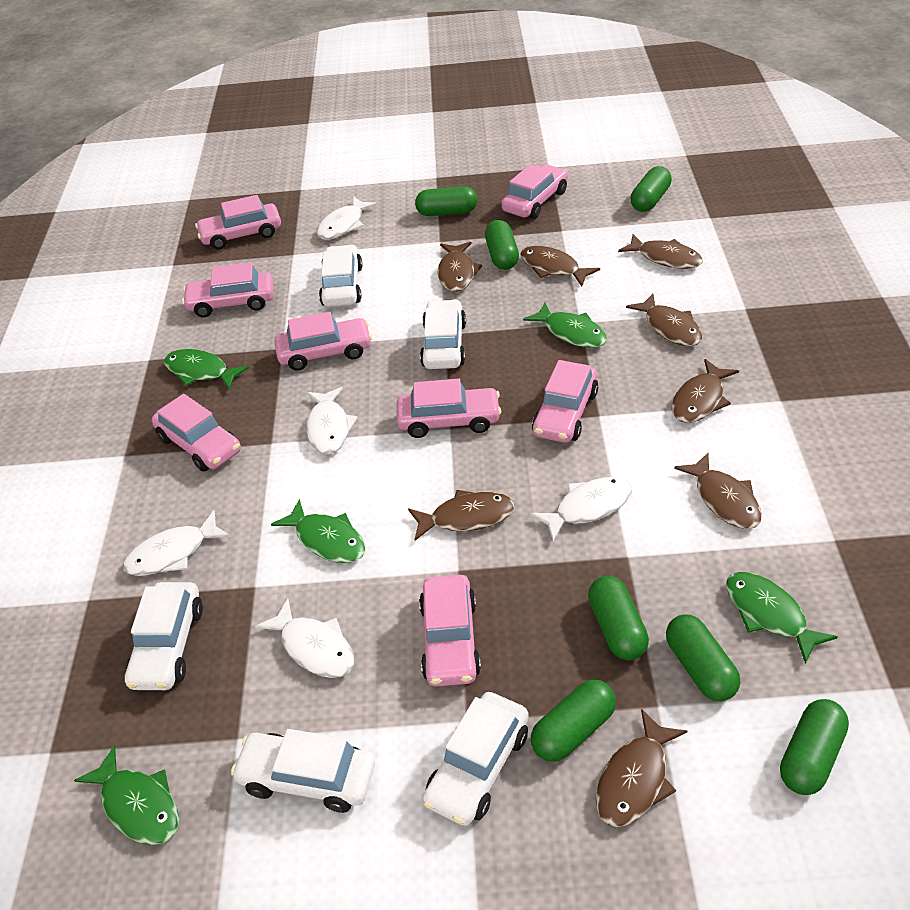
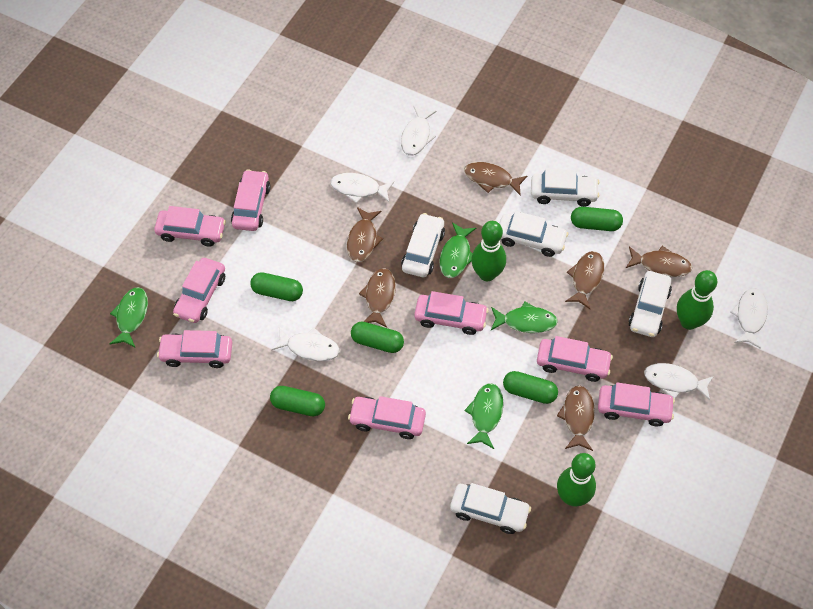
brown fish: 8 -> 6
green bowling pin: 0 -> 3
green capsule: 7 -> 5
green fish: 5 -> 4

